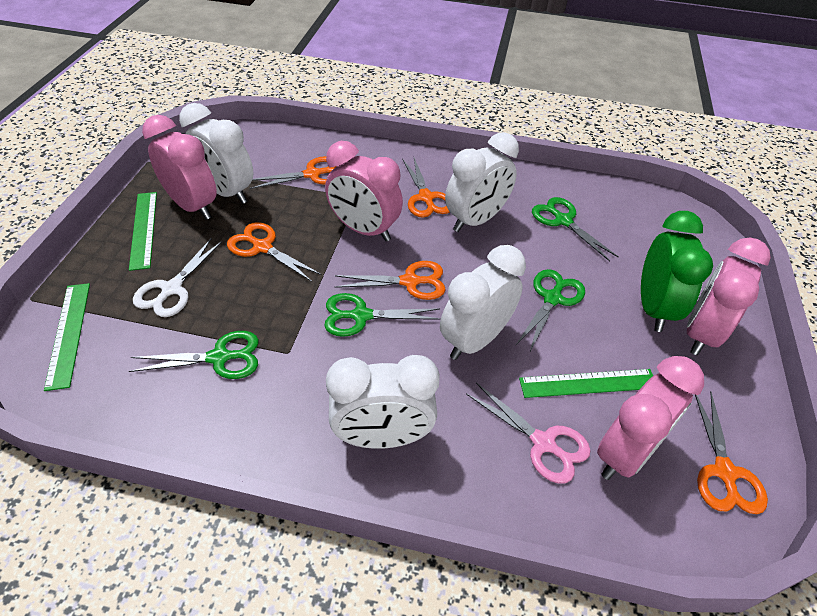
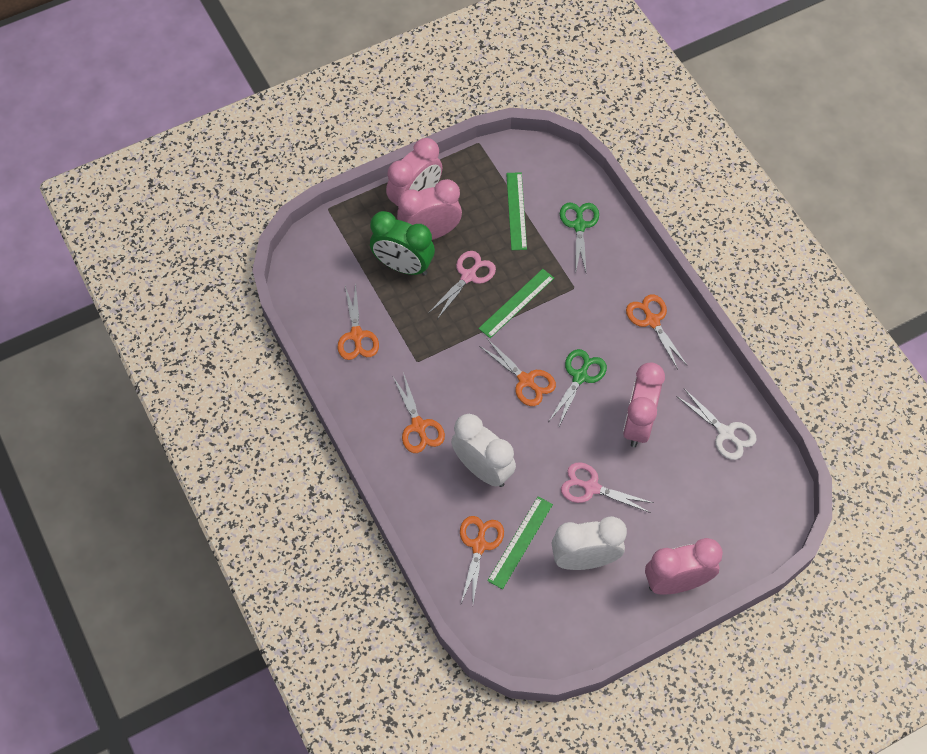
green scissors: 4 -> 2
pink scissors: 1 -> 2
white clock: 4 -> 2

